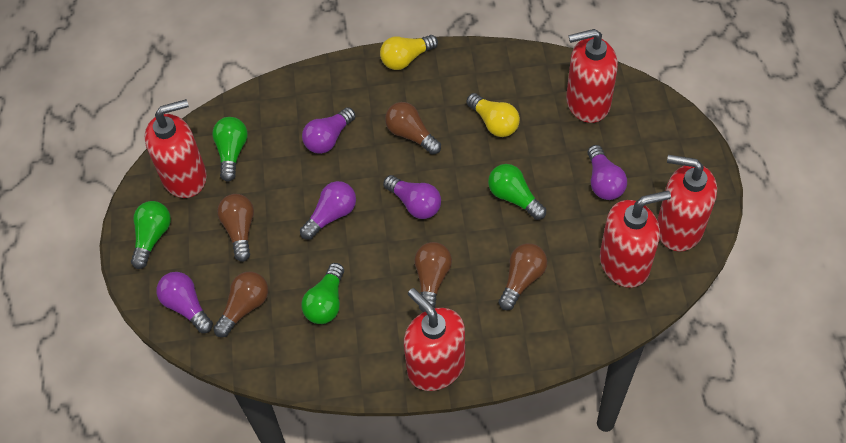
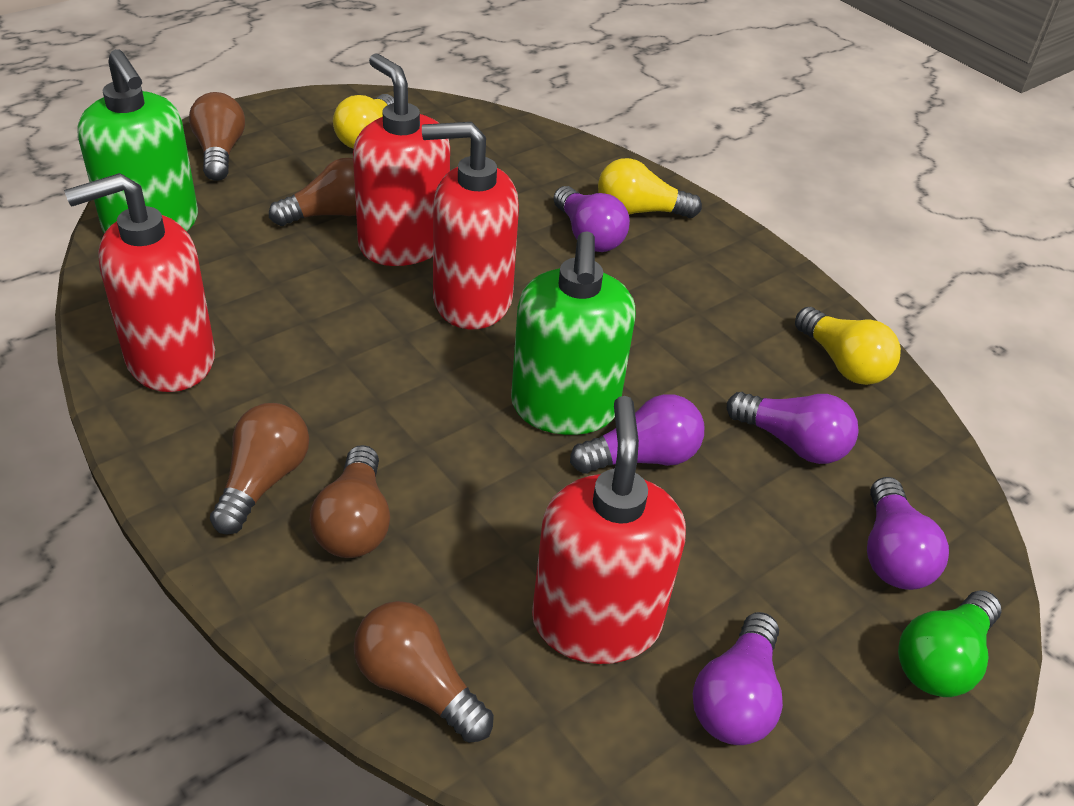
green light bulb: 4 -> 1
green soap dispenser: 0 -> 2
red soap dispenser: 5 -> 4
yellow light bulb: 2 -> 3

